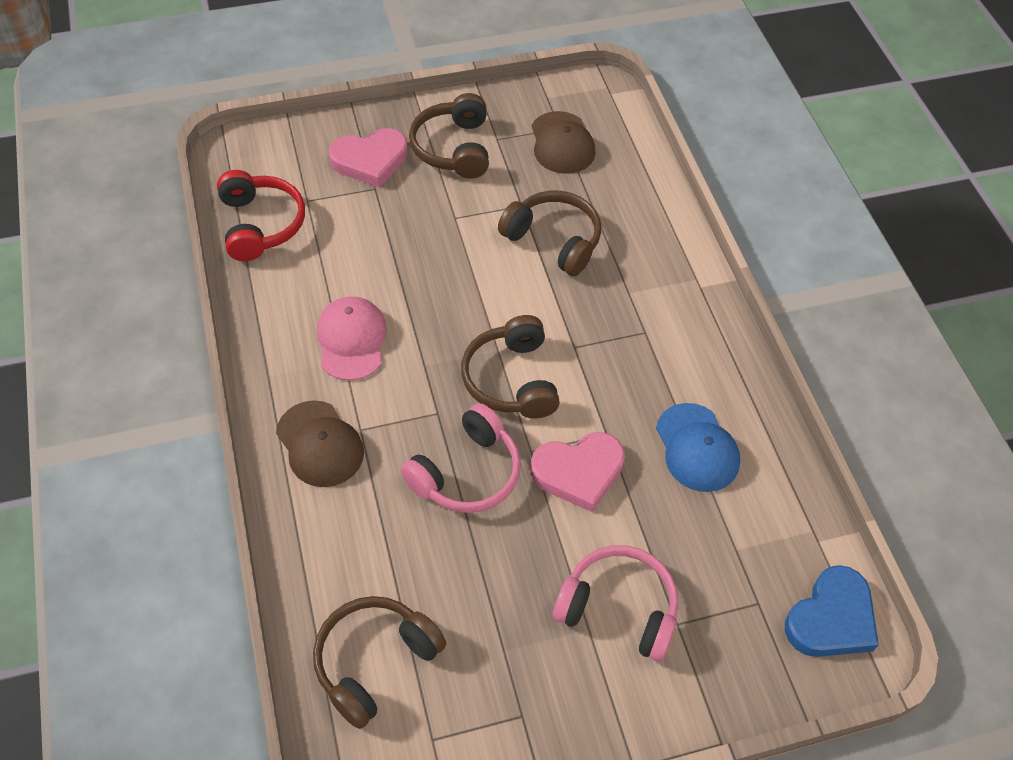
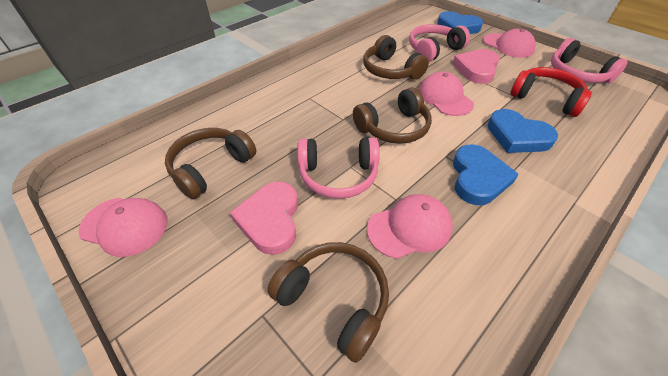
blue cap: 1 -> 0
blue heart: 1 -> 3
brown cap: 2 -> 0
pink cap: 1 -> 4
pink headphones: 2 -> 3

